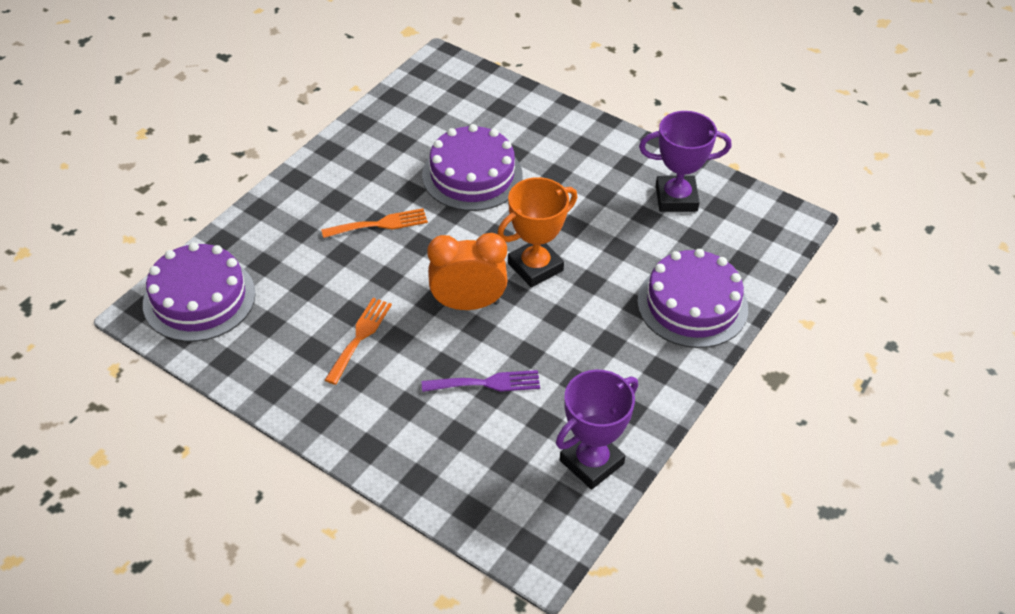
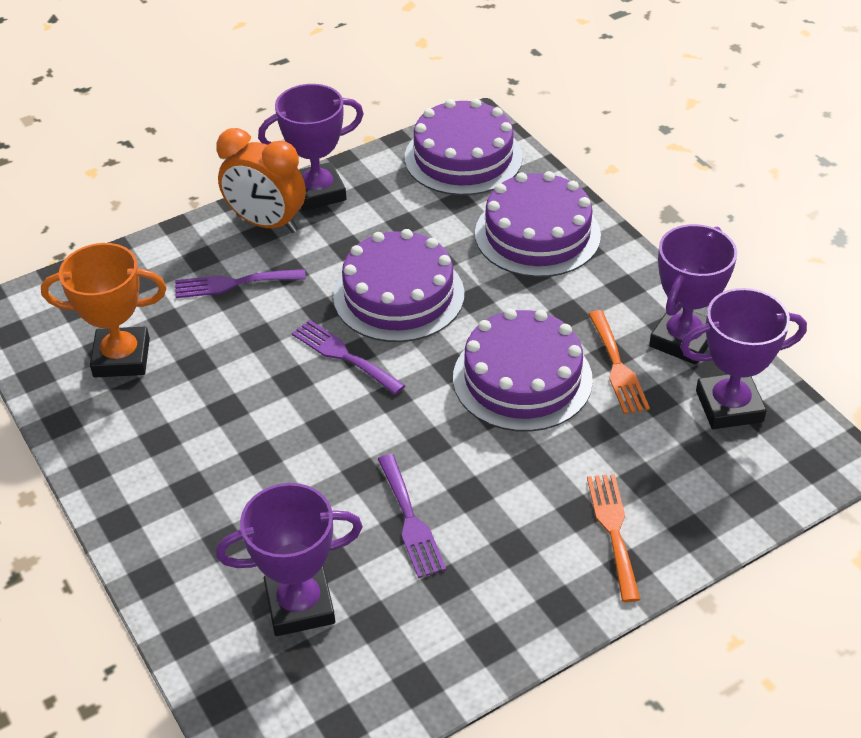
purple cake: 3 -> 4
purple fork: 1 -> 3
purple trophy: 2 -> 4

